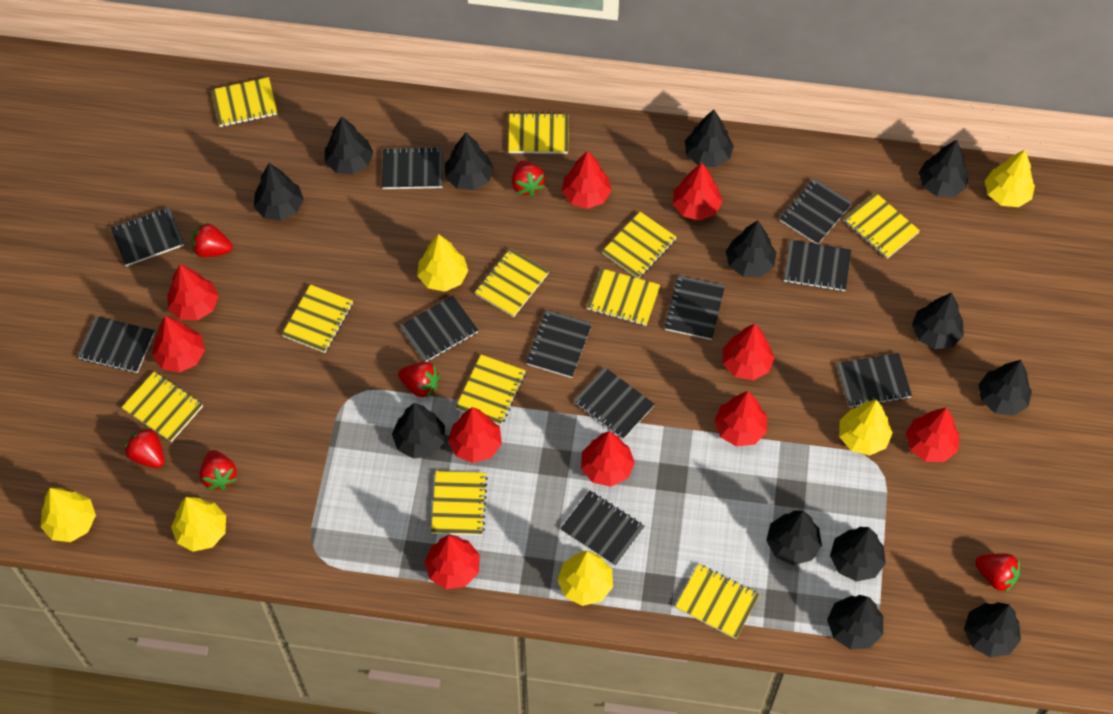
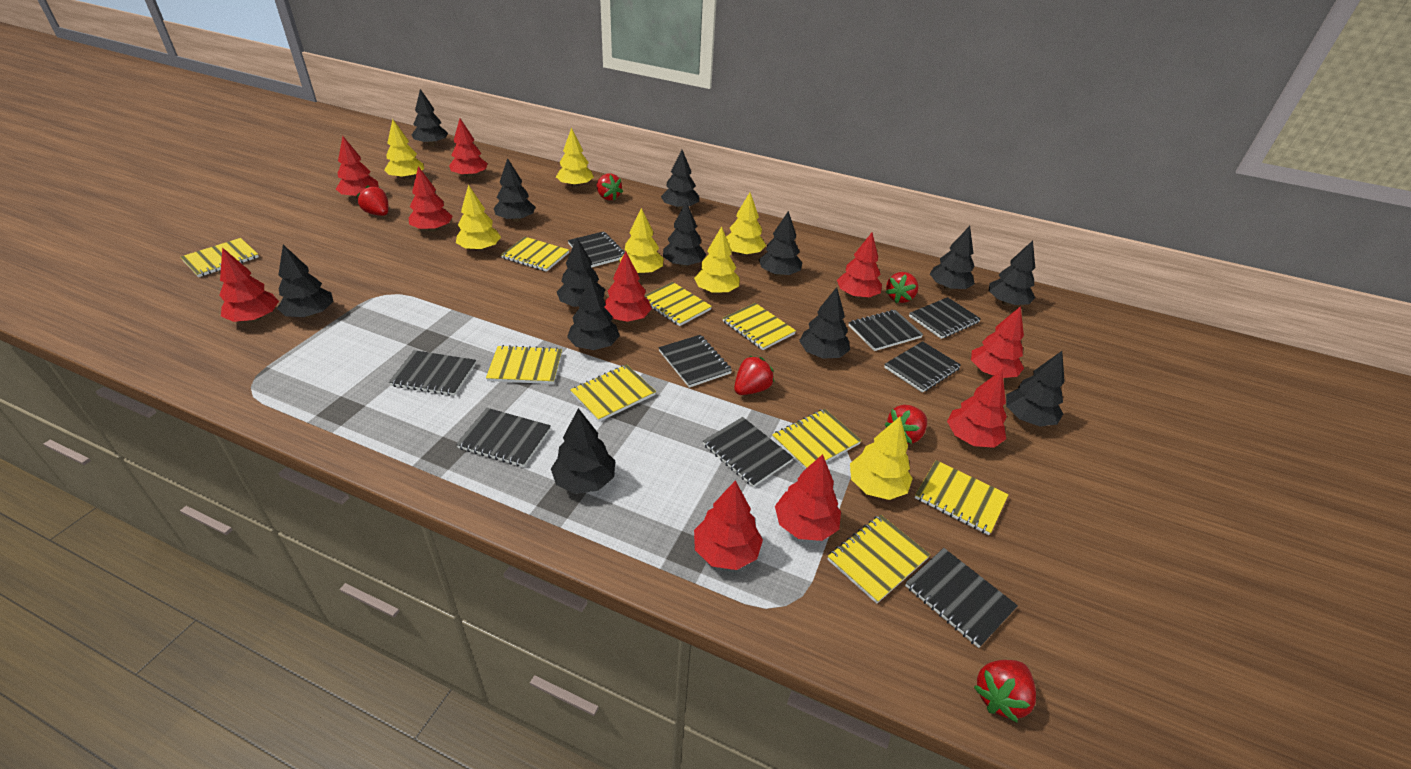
black notebook: 11 -> 9
yellow notebook: 11 -> 9
yellow tree: 6 -> 7

